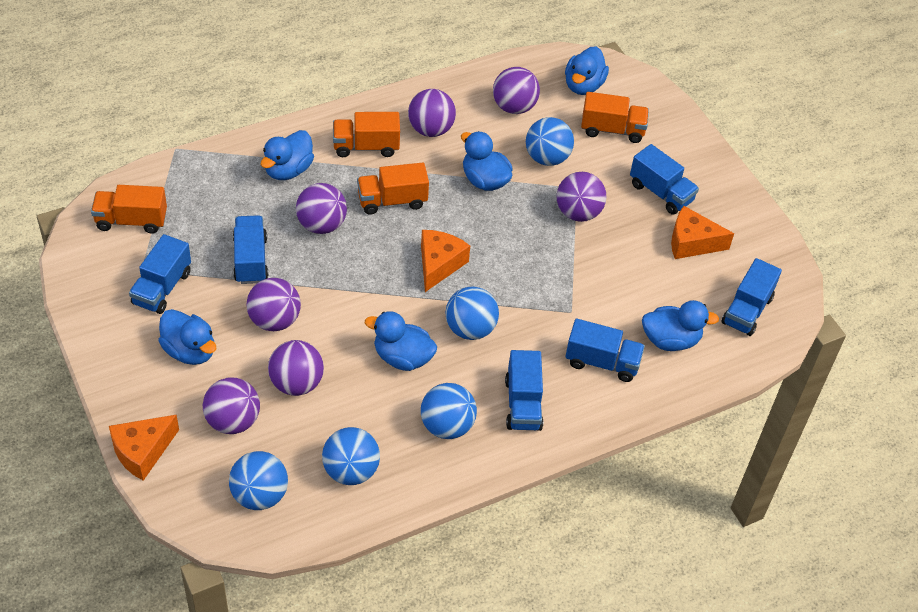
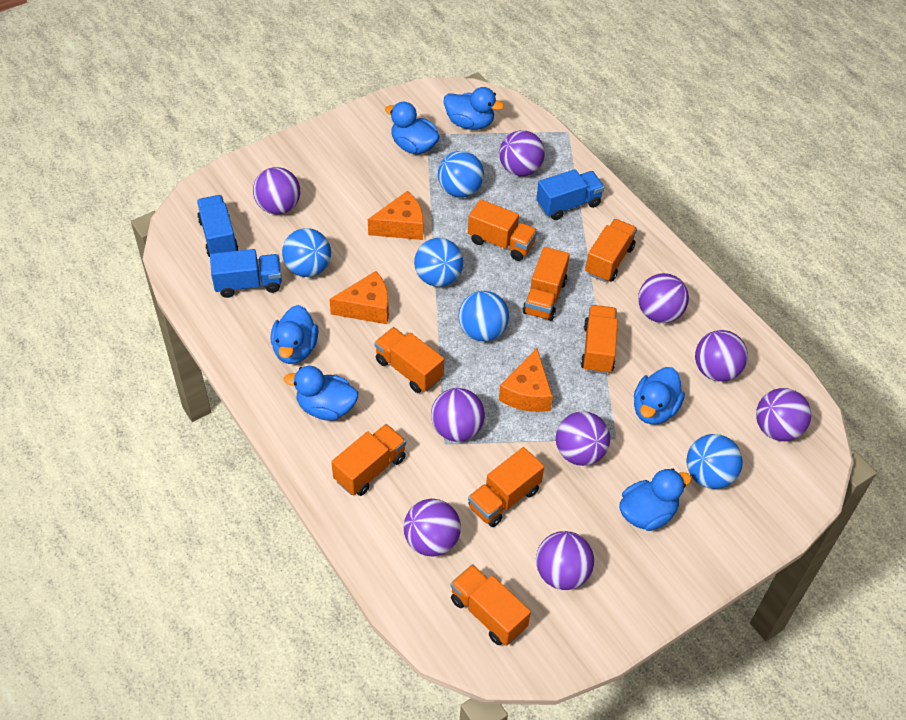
blue truck: 6 -> 3
orange truck: 4 -> 8
purple ball: 7 -> 9

